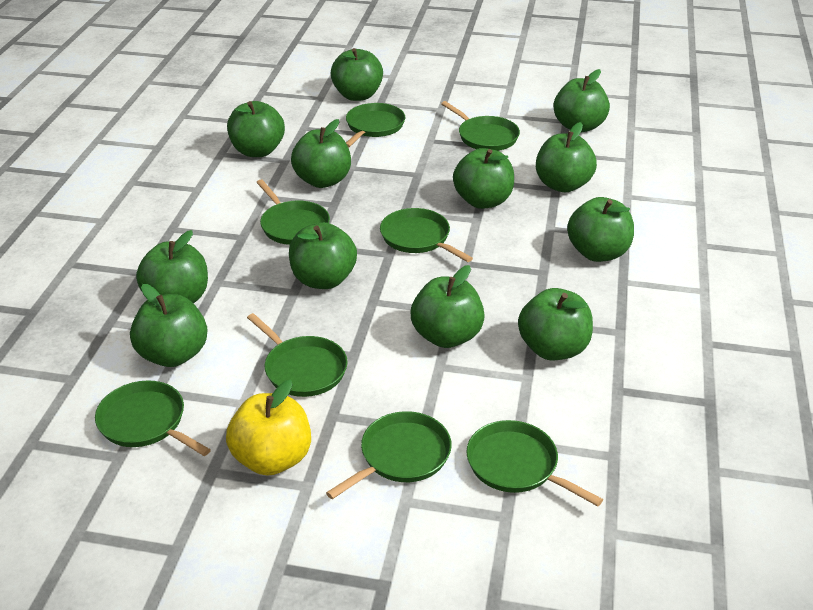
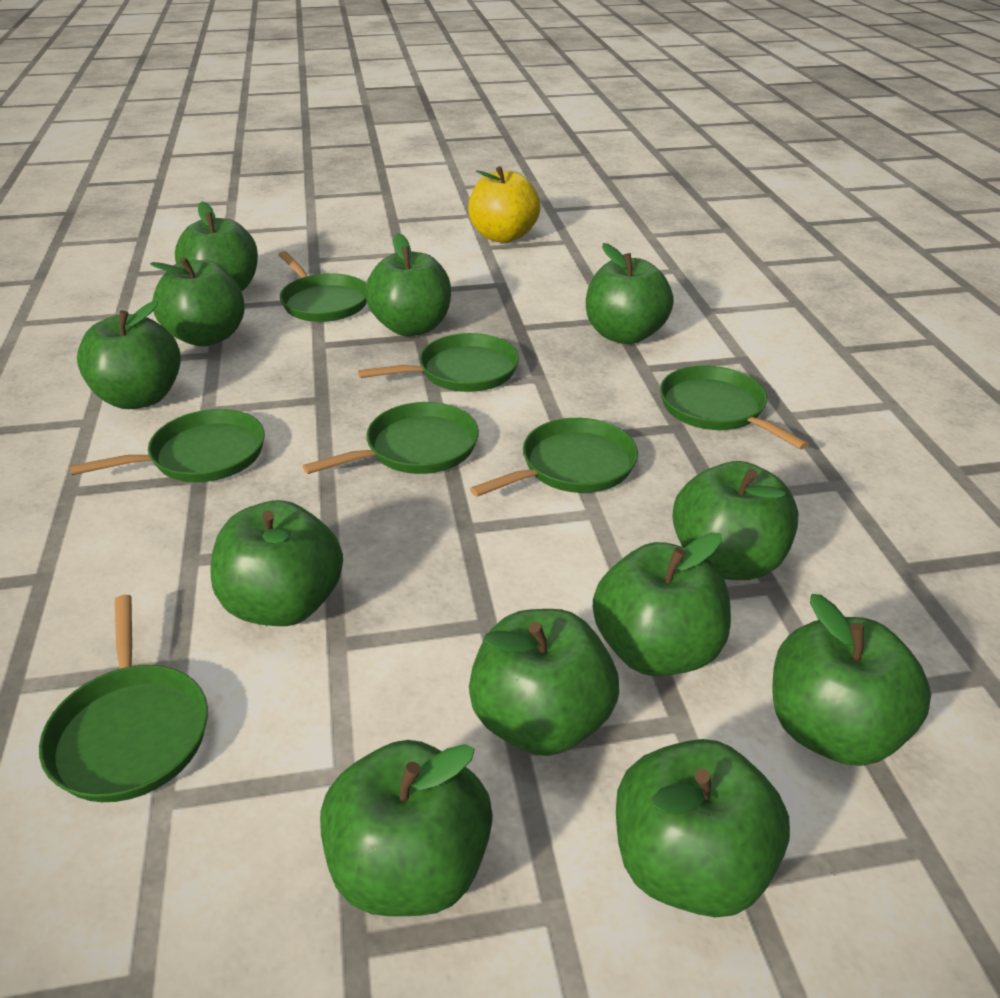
green pan: 8 -> 7

